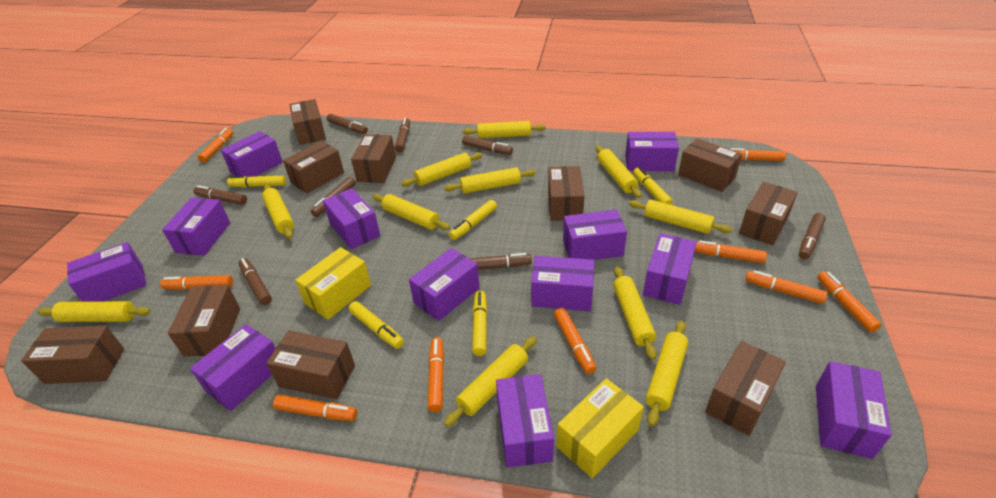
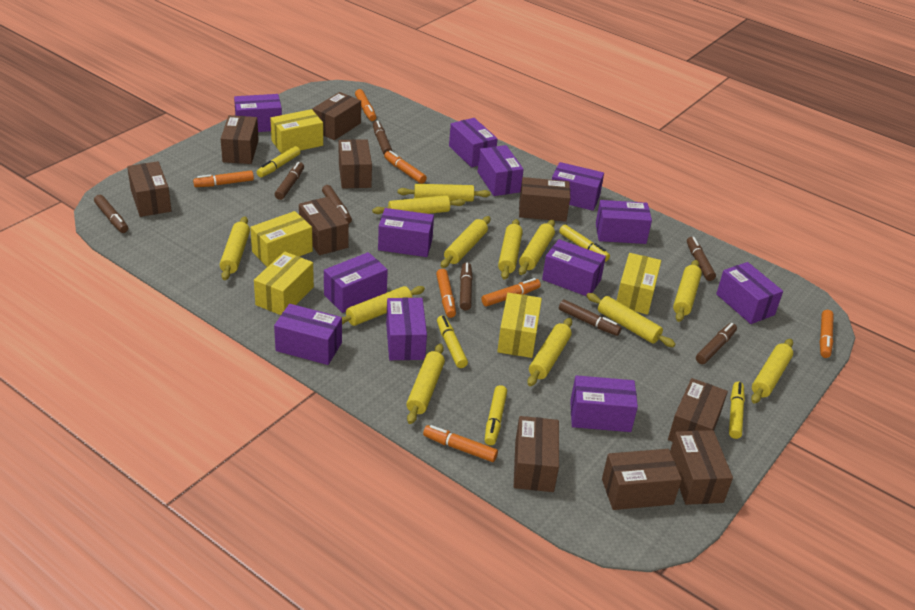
orange marker: 9 -> 7
yellow box: 2 -> 5
yellow rolling pin: 11 -> 12

